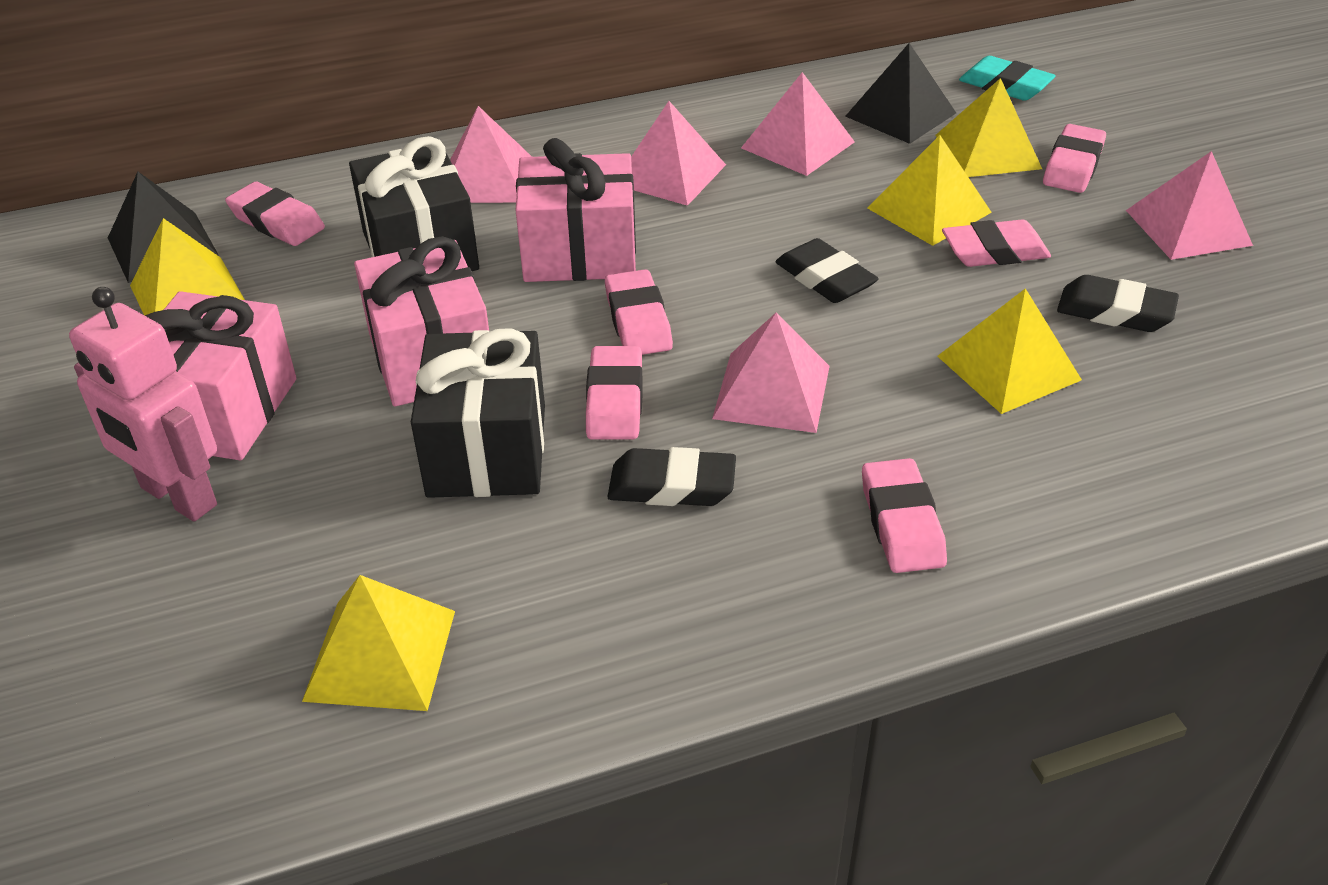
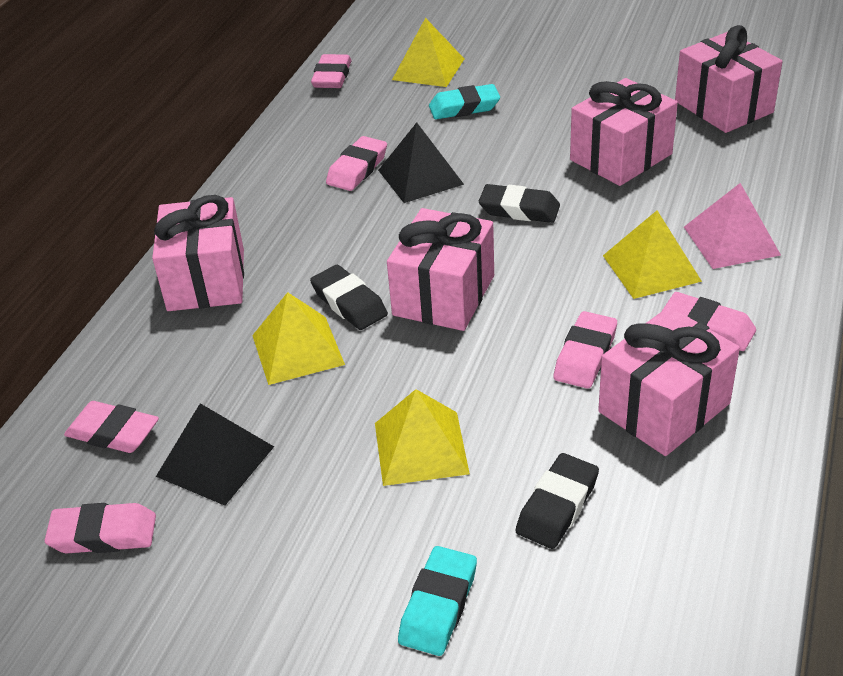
black gift: 2 -> 0
pink gift: 3 -> 5
pink pyramid: 5 -> 1
pink robot: 1 -> 0
turquoise eraser: 1 -> 2
yellow pyramid: 5 -> 4

